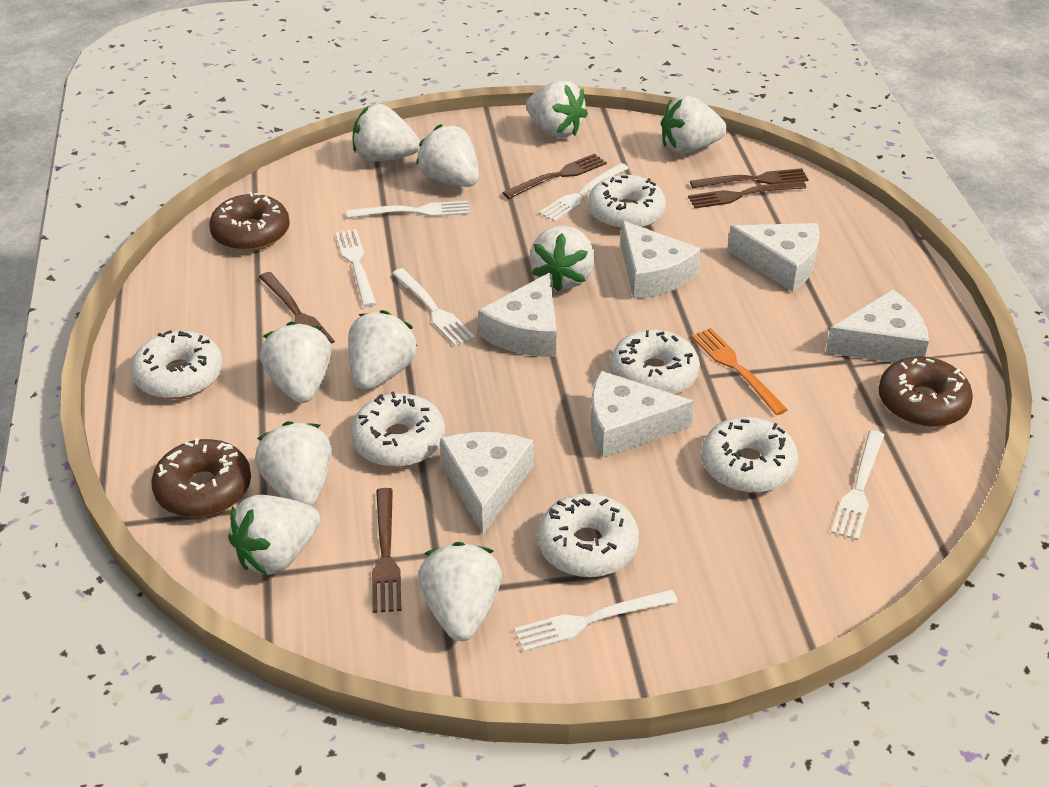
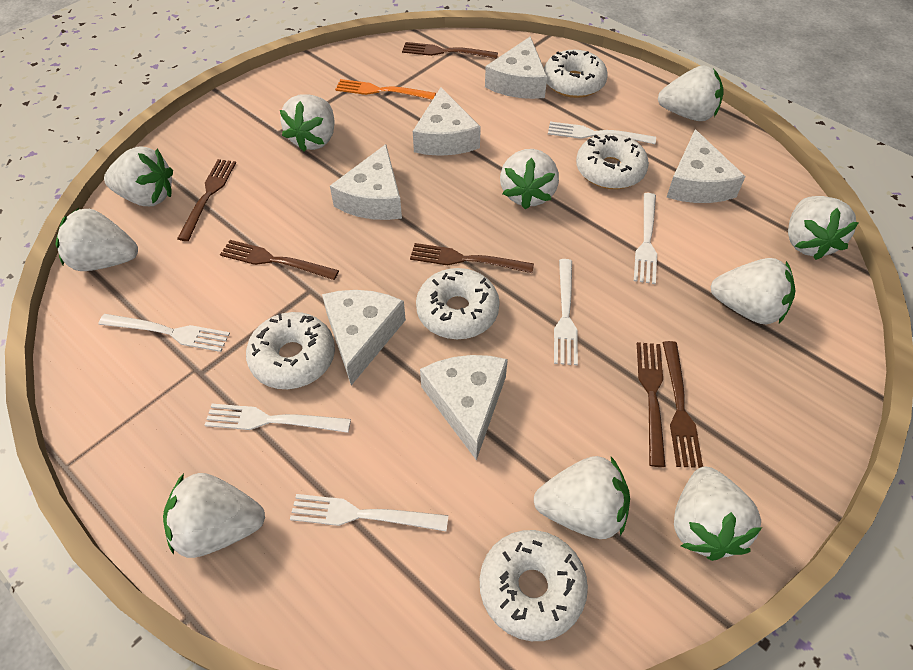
brown donut: 3 -> 0
brown fork: 5 -> 6
white donut: 6 -> 5

